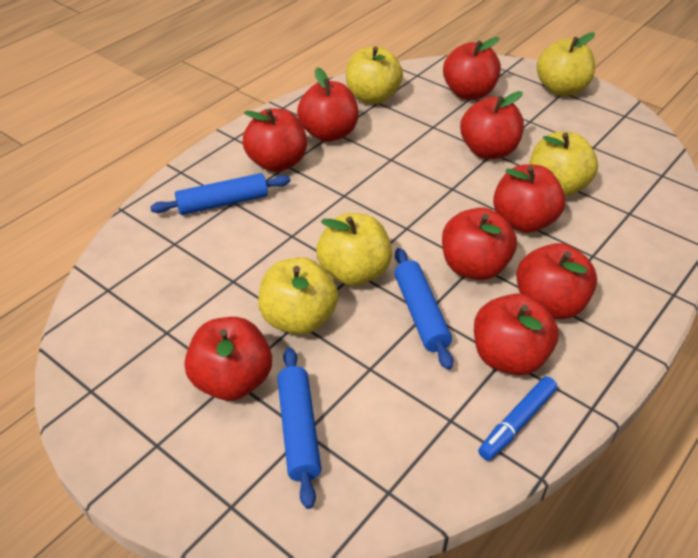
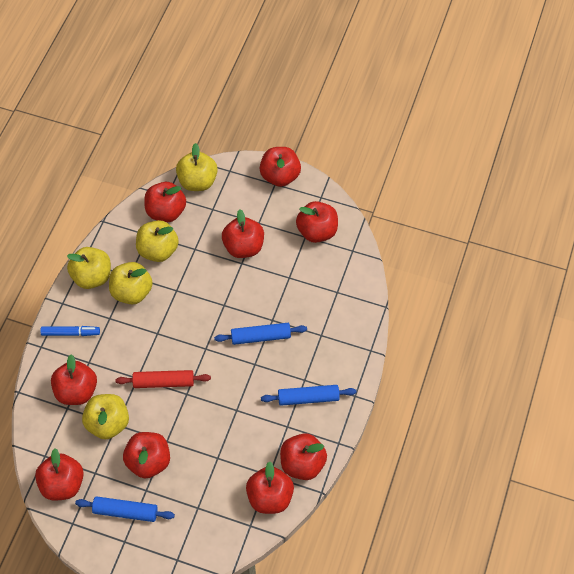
red rolling pin: 0 -> 1

